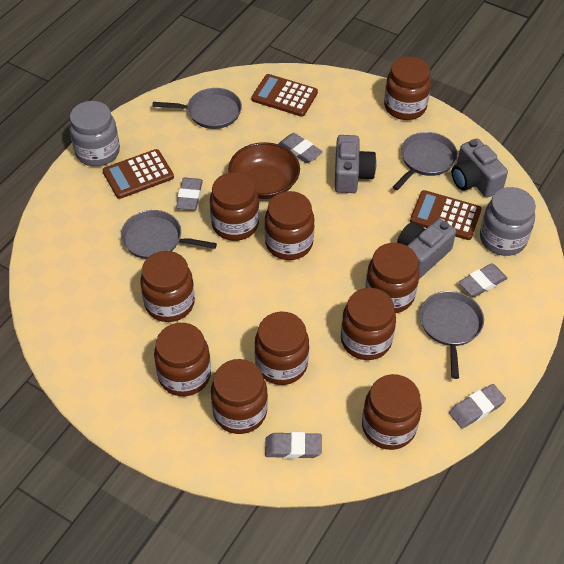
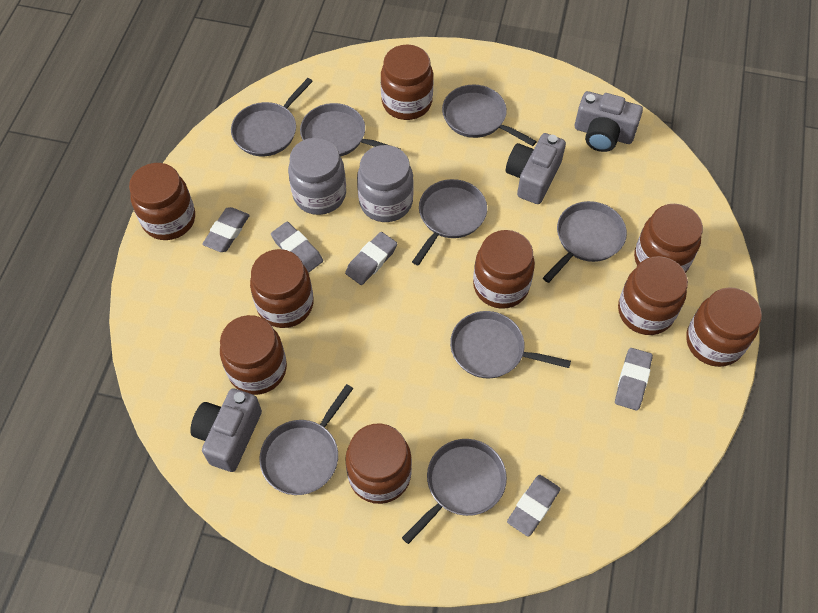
brown bowl: 1 -> 0
brown calculator: 3 -> 0
brown jar: 10 -> 9
grey pan: 4 -> 8

